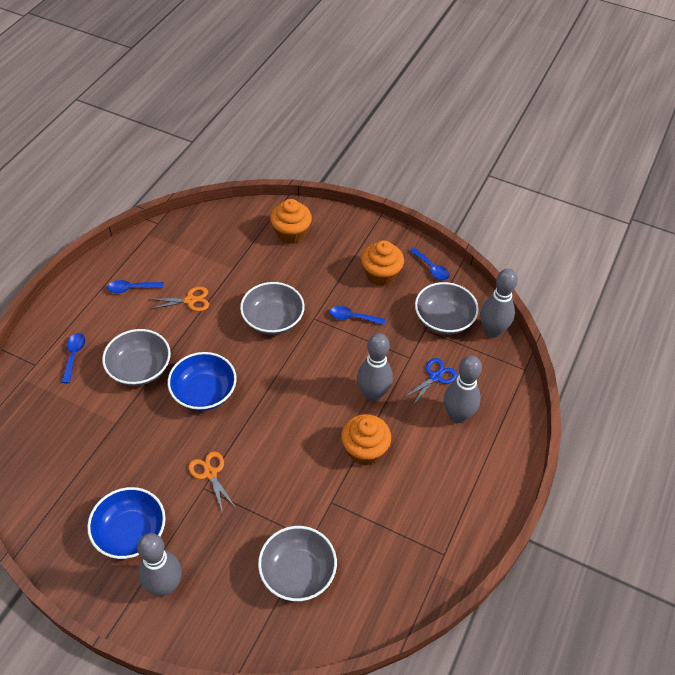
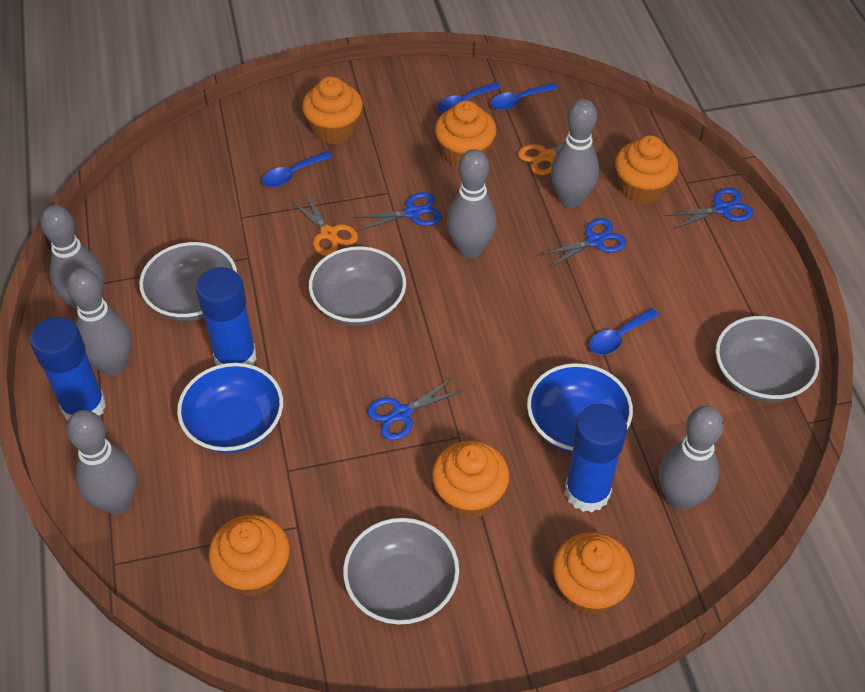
blue glue stick: 0 -> 3
blue scissors: 1 -> 4
grey bowling pin: 4 -> 6
orange cupcake: 3 -> 6

